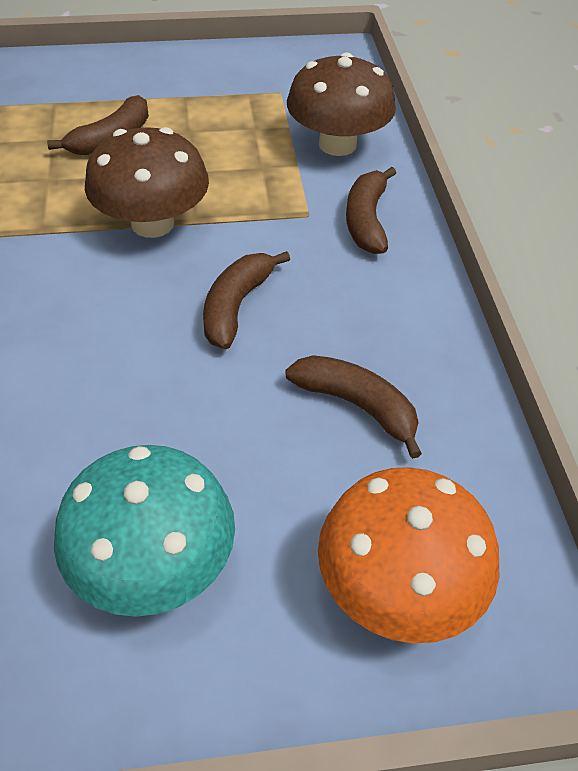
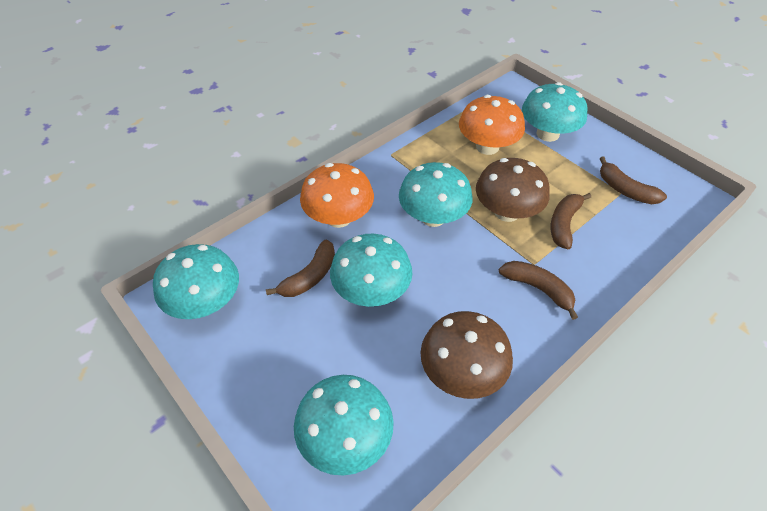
orange mushroom: 1 -> 2
turquoise mushroom: 1 -> 5

